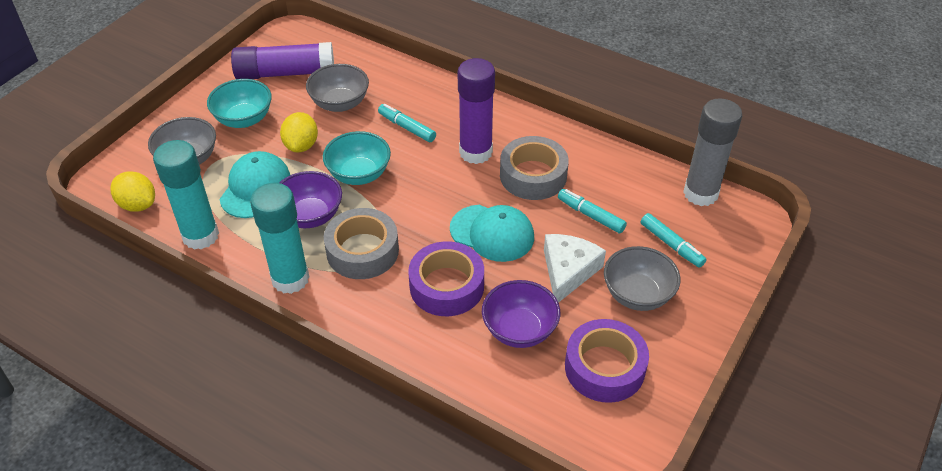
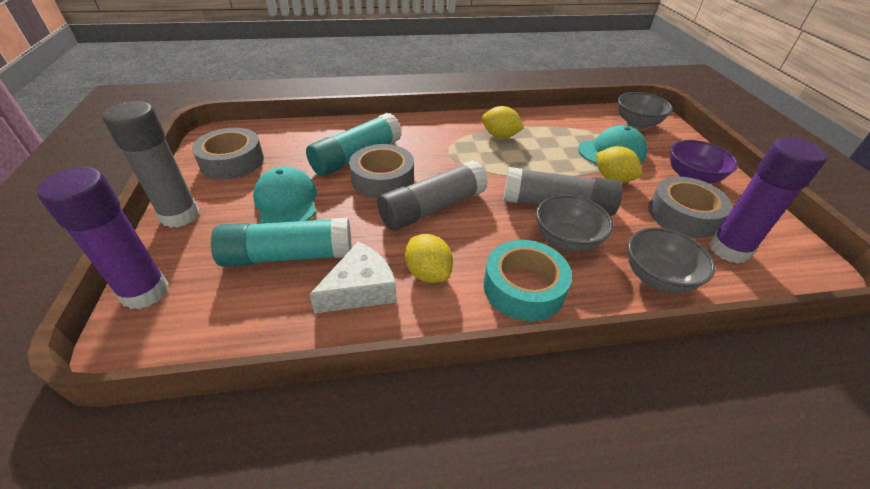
grey glue stick: 1 -> 3
grey tape: 2 -> 3
purple bowl: 2 -> 1
purple tape: 2 -> 0
turquoise bowl: 2 -> 0
turquoise marker: 3 -> 0
turquoise tape: 0 -> 1
yellow lemon: 2 -> 3

